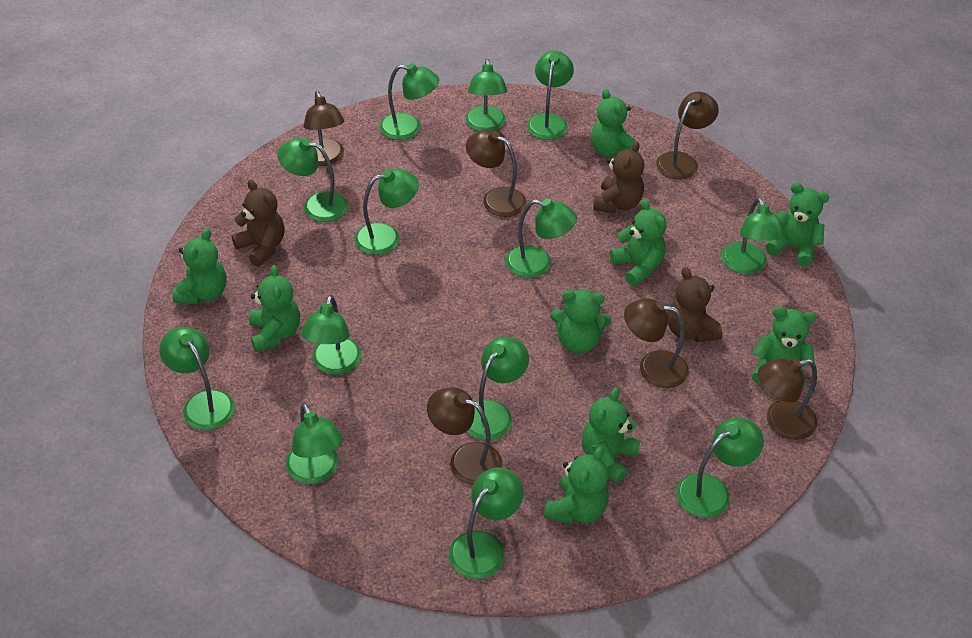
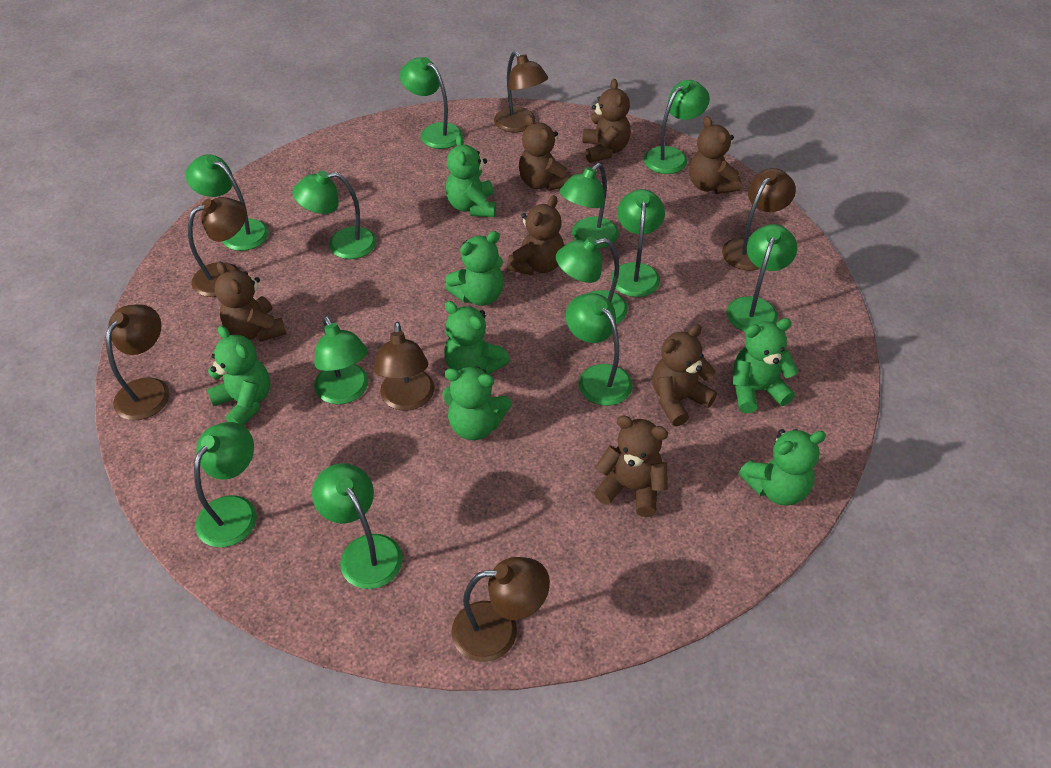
brown teddy bear: 3 -> 7
green lamp: 13 -> 12
green teddy bear: 9 -> 7

